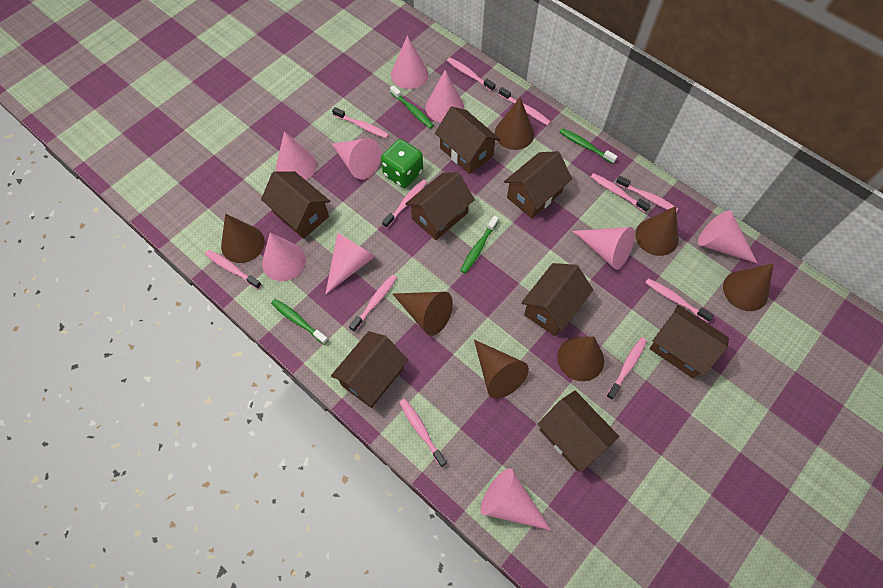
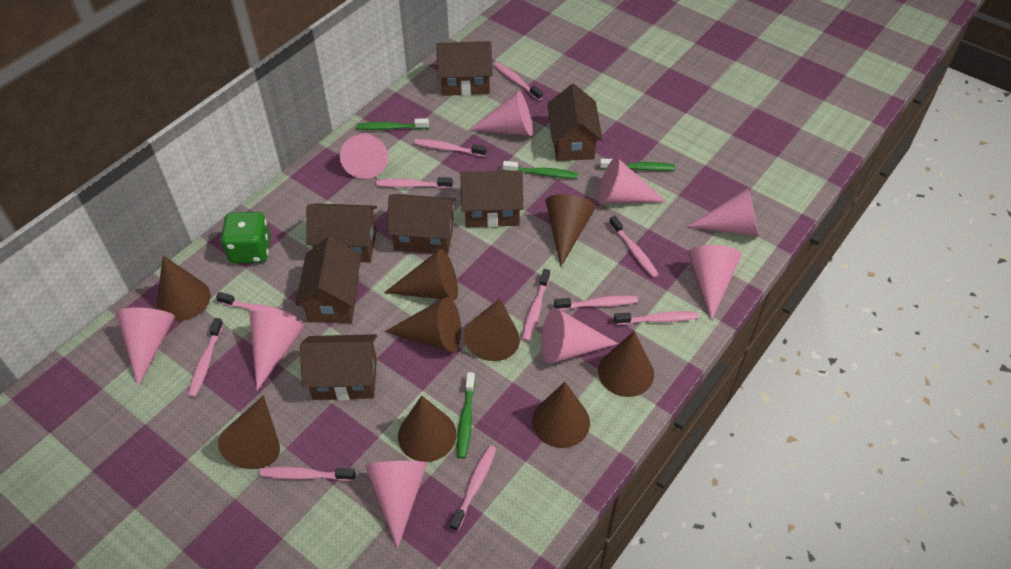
brown cone: 7 -> 9
brown house: 8 -> 7

